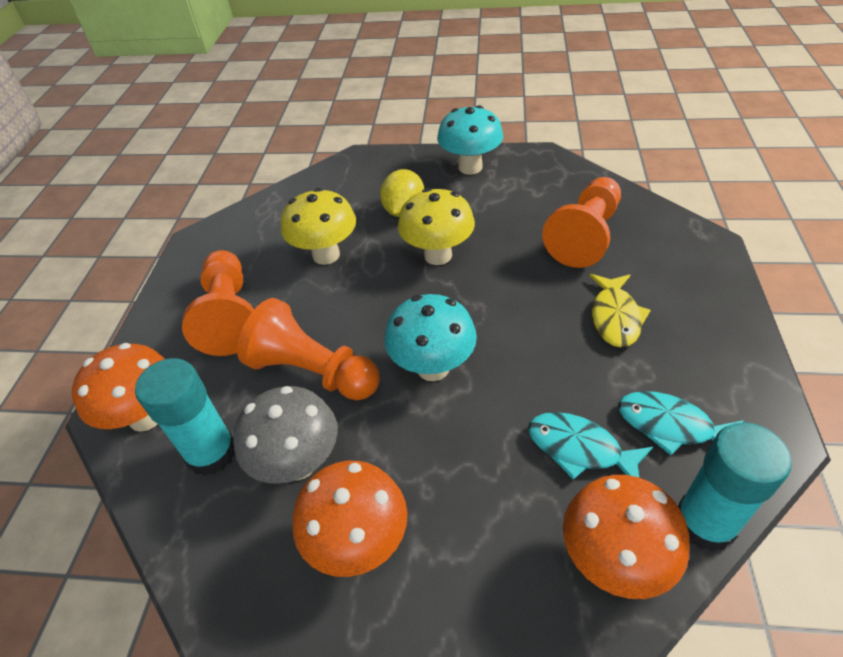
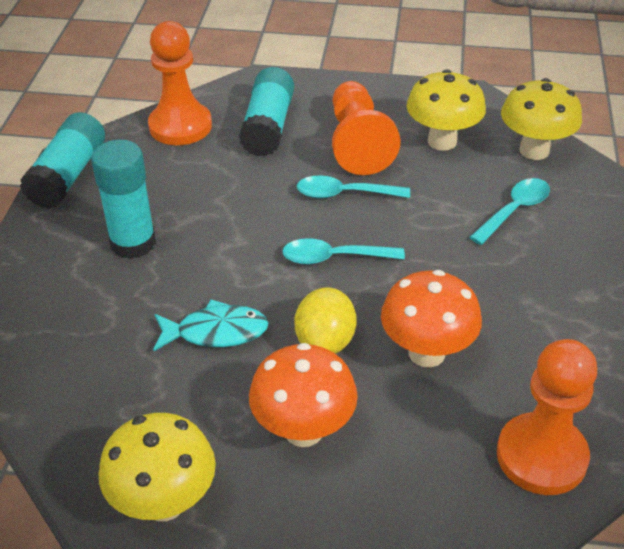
grey mushroom: 1 -> 0
orange mushroom: 3 -> 2
turquoise fish: 2 -> 1
turquoise glue stick: 2 -> 3
turquoise mushroom: 2 -> 0
turquoise spoon: 0 -> 3
yellow fish: 1 -> 0
yellow mushroom: 2 -> 3

